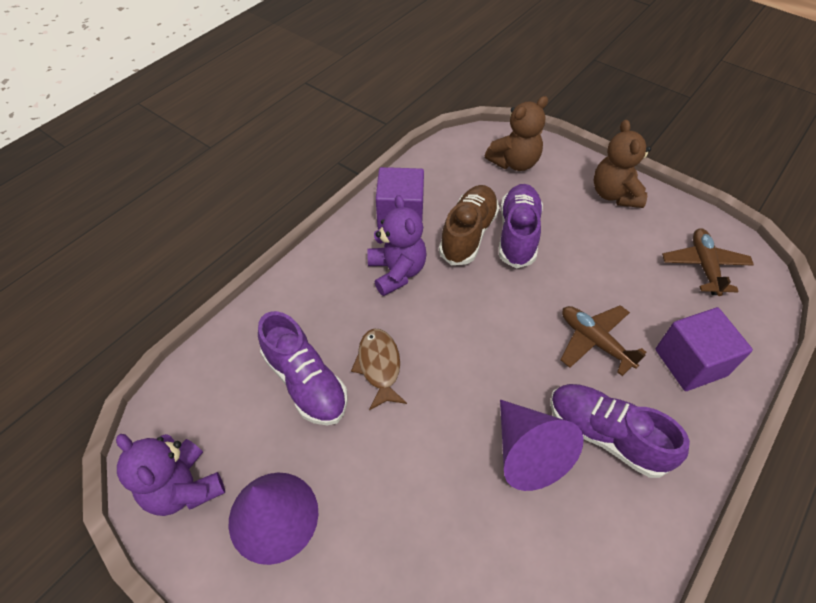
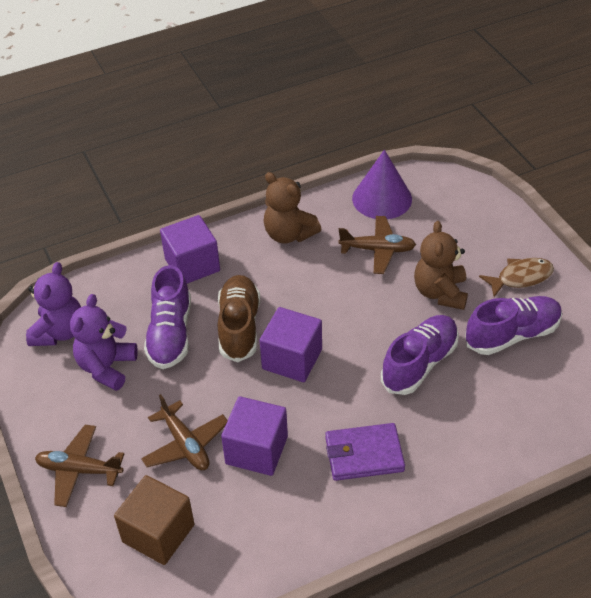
brown cube: 0 -> 1
brown plane: 2 -> 3
purple cone: 2 -> 1
purple cube: 2 -> 3
purple wallet: 0 -> 1

